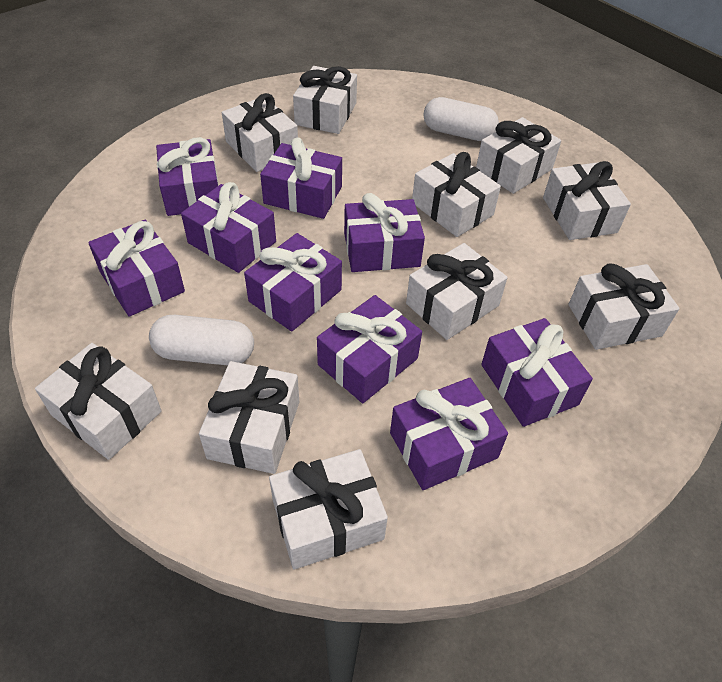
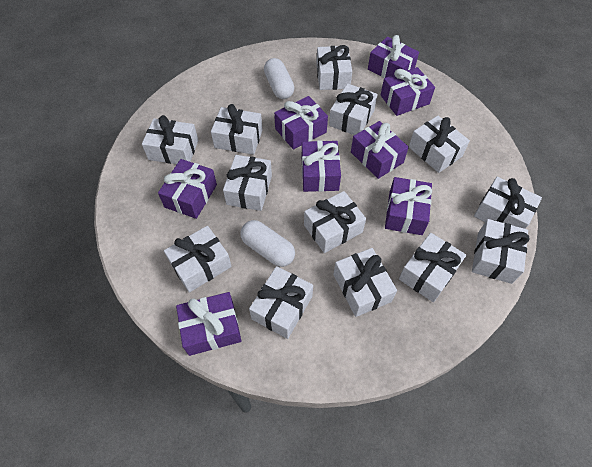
purple gift: 9 -> 8
white gift: 10 -> 13

